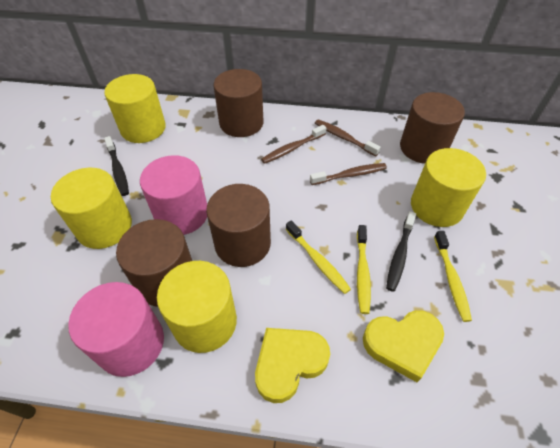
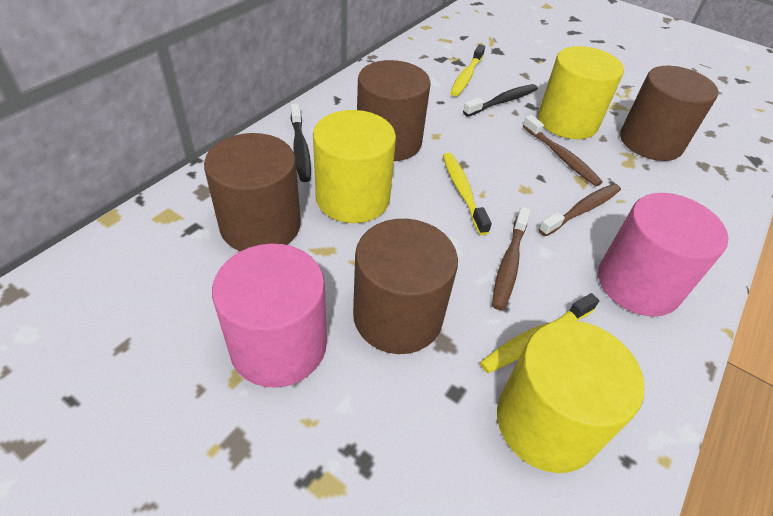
yellow cylinder: 4 -> 3
yellow heart: 2 -> 0

